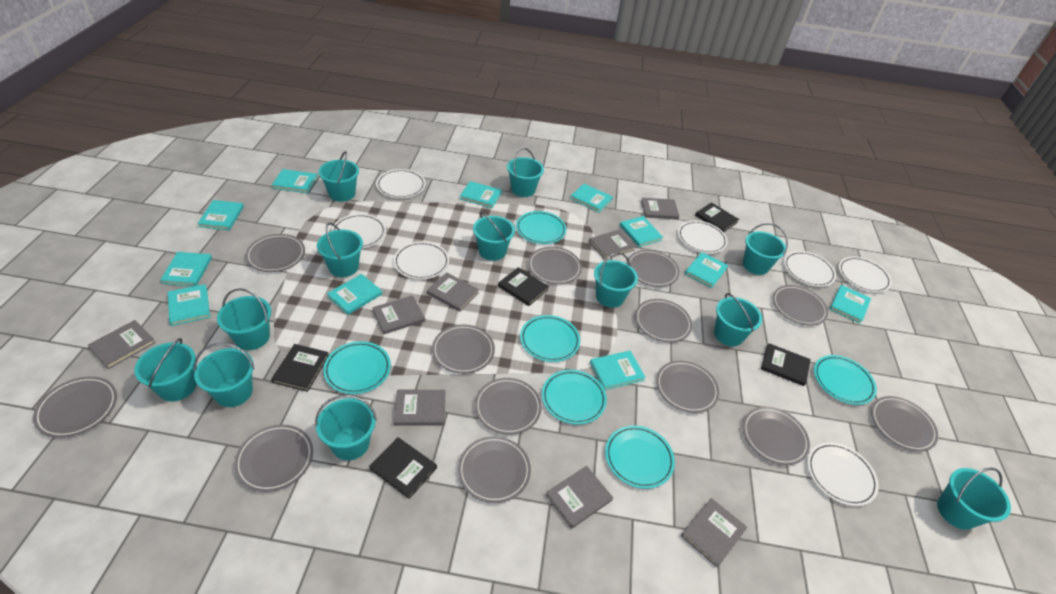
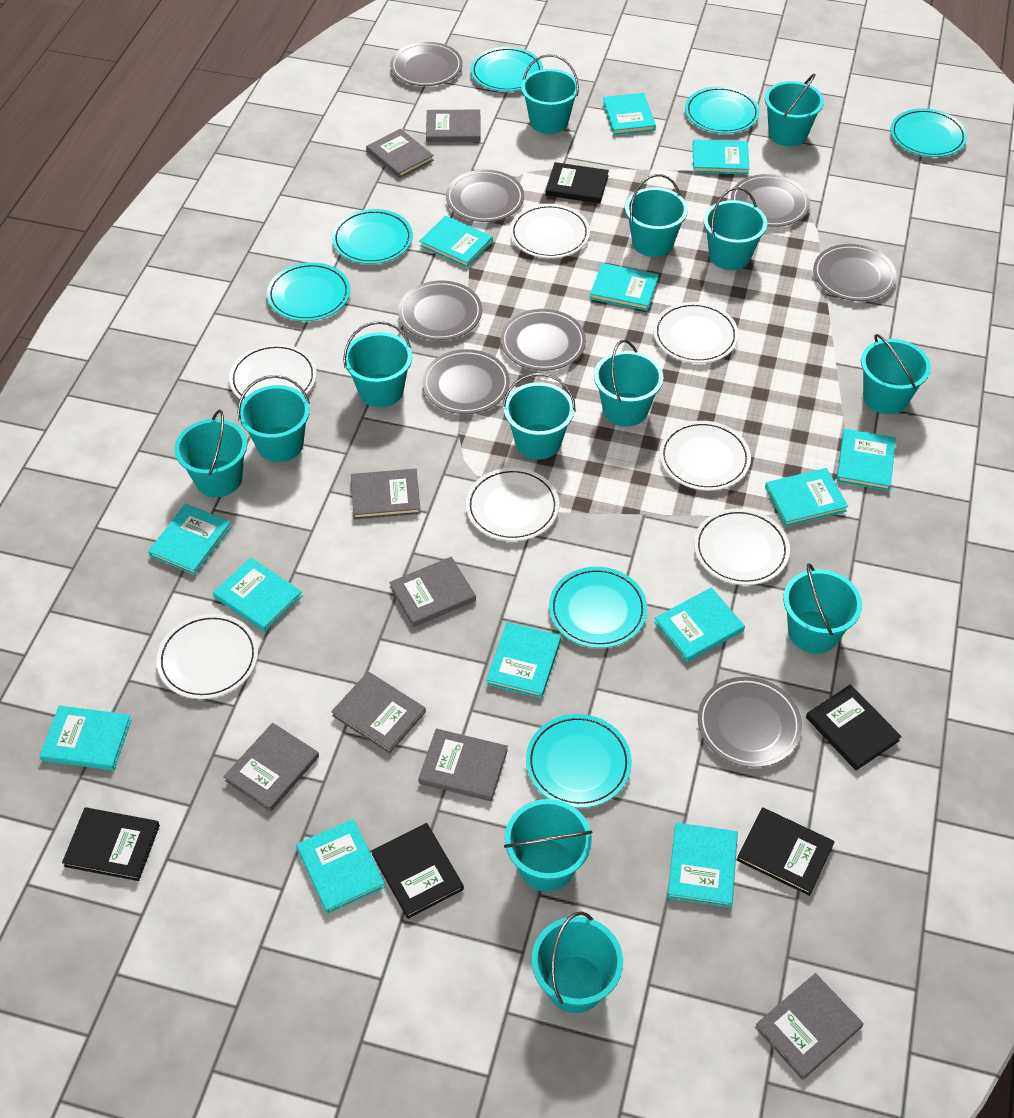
grey plate: 13 -> 8
turquoise book: 11 -> 13
turquoise bucket: 12 -> 13
turquoise plate: 6 -> 7

